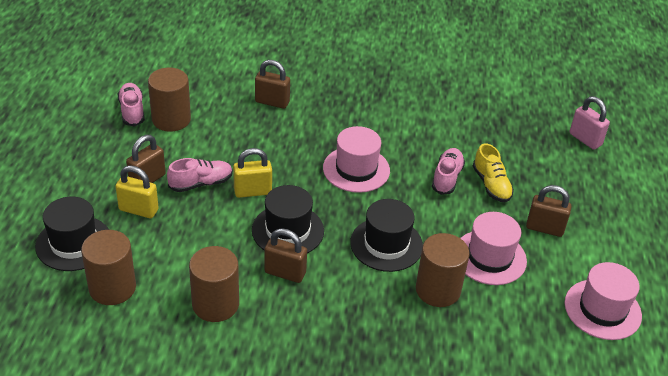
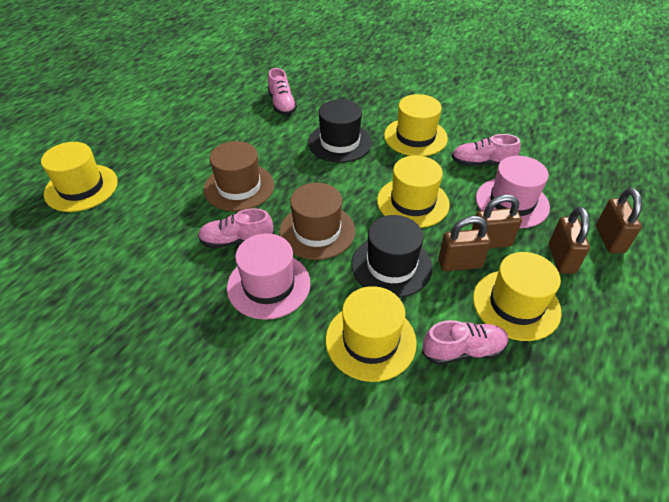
black hat: 3 -> 2
brown cylinder: 4 -> 0
brown hat: 0 -> 2
pink hat: 3 -> 2
pink padlock: 1 -> 0
pink shoe: 3 -> 4
yellow hat: 0 -> 5
yellow padlock: 2 -> 0
yellow shoe: 1 -> 0

